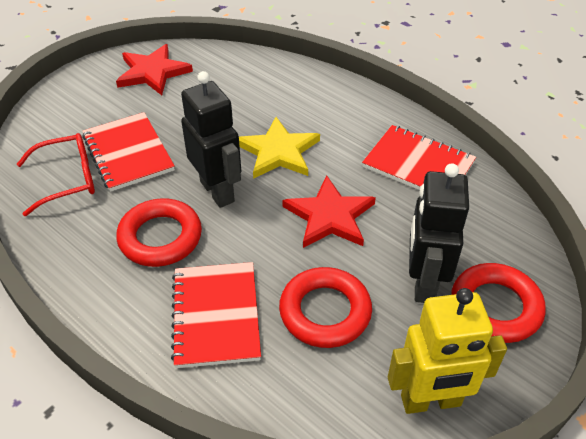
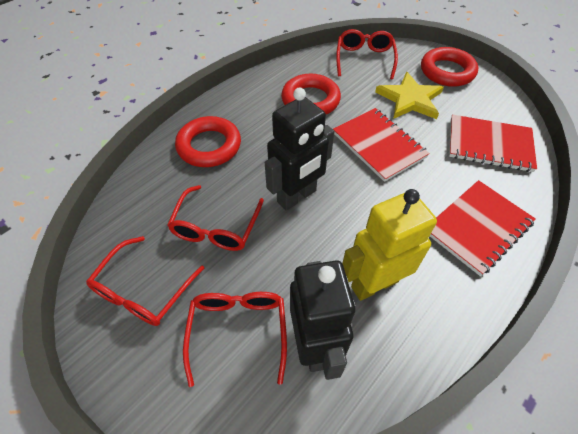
red glasses: 1 -> 4
red star: 2 -> 0

